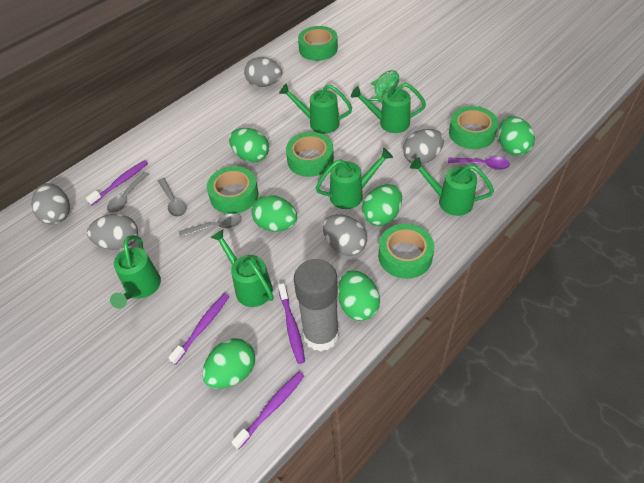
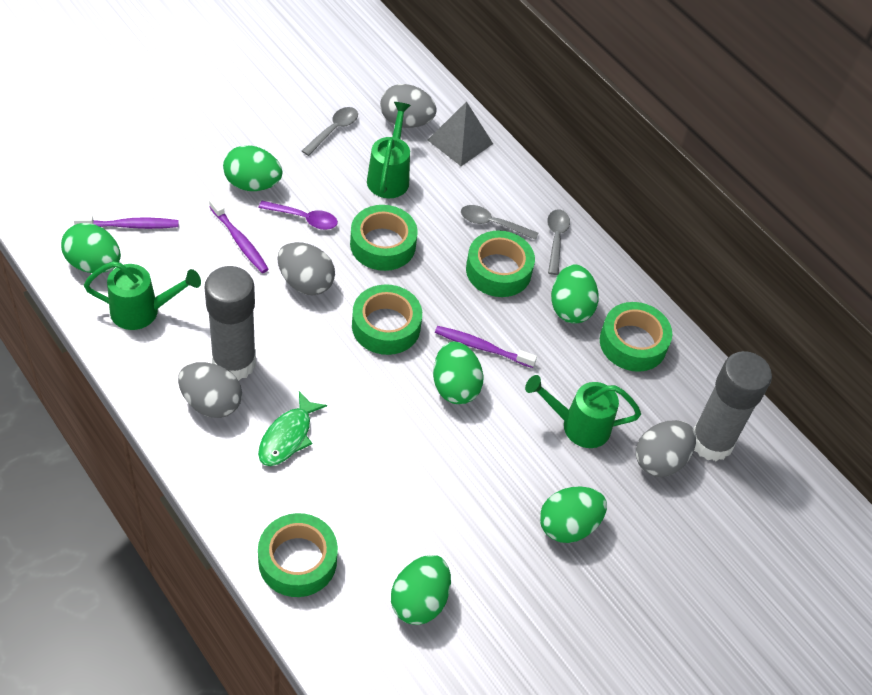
green watering can: 6 -> 3
grey egg: 5 -> 4
grey glue stick: 1 -> 2
grey pyramid: 0 -> 1
purple toothbrush: 4 -> 3

